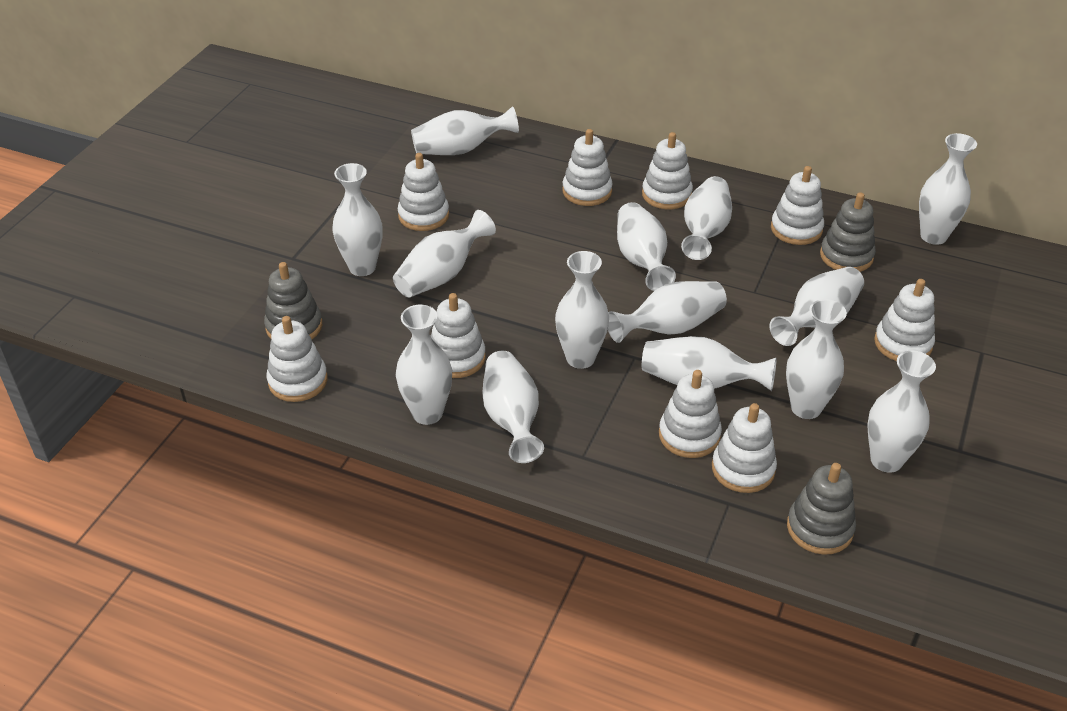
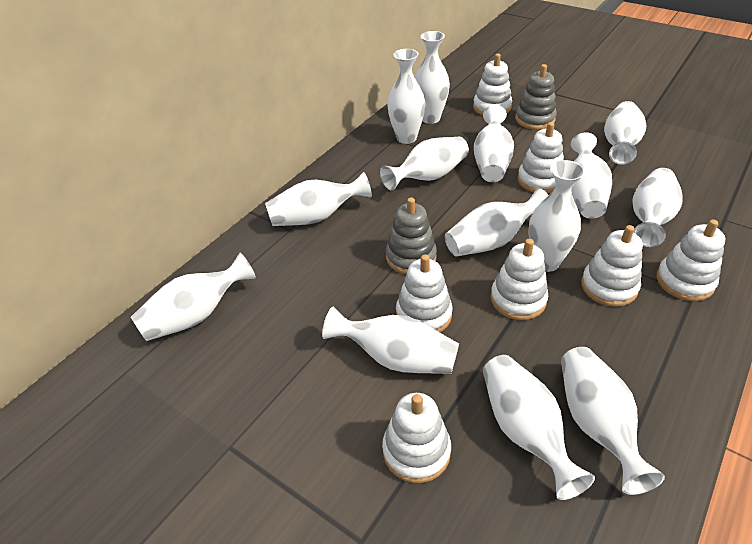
grey stacking toy: 3 -> 2
white stacking toy: 9 -> 7

